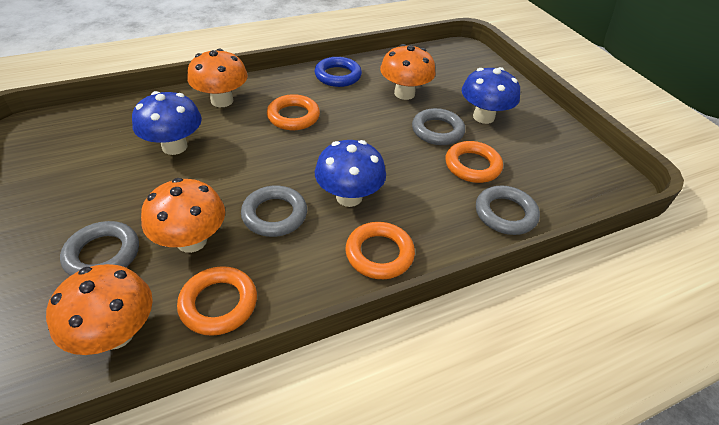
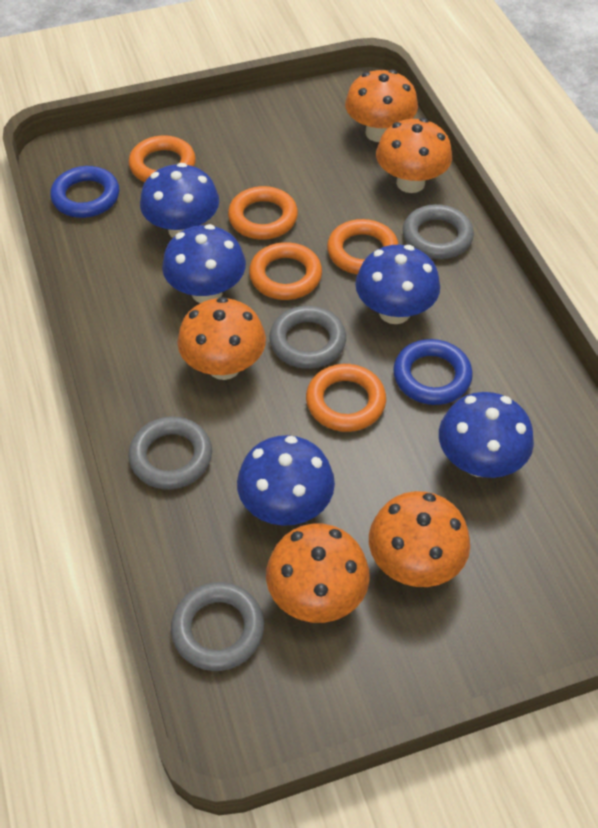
blue mushroom: 3 -> 5
blue ring: 1 -> 2
orange mushroom: 4 -> 5
orange ring: 4 -> 5

